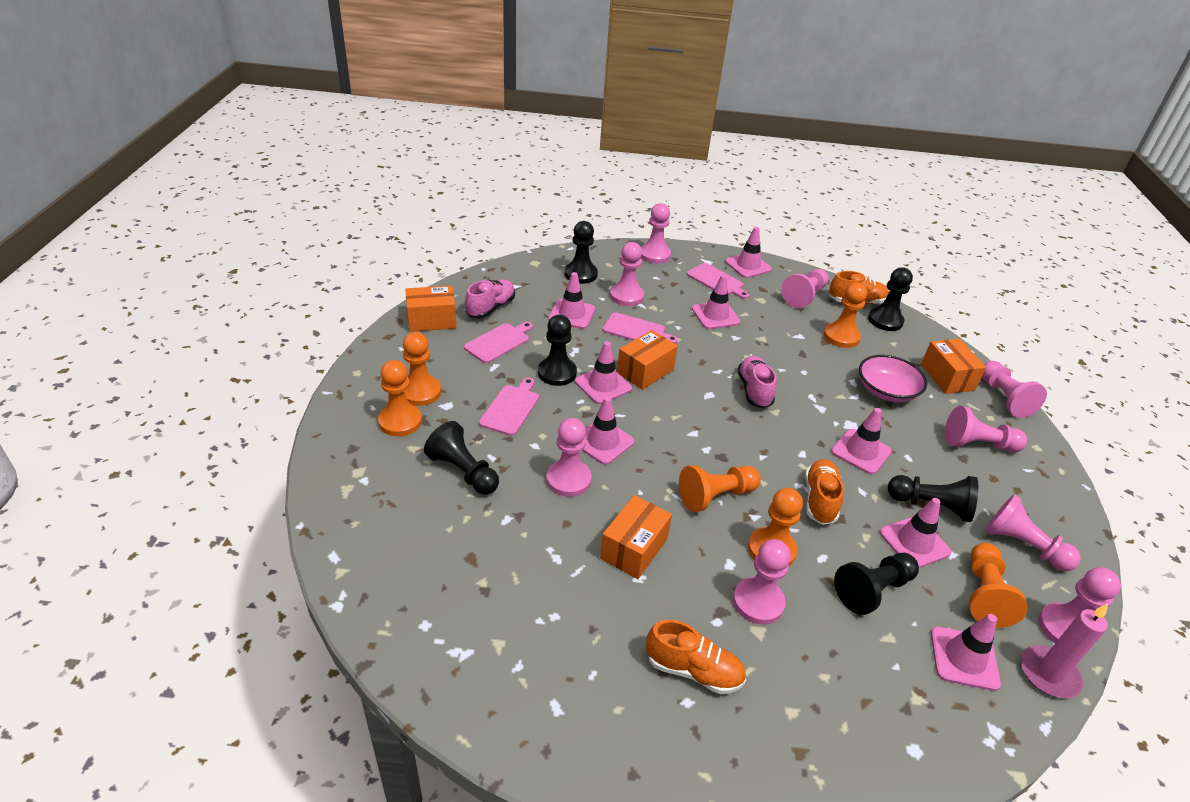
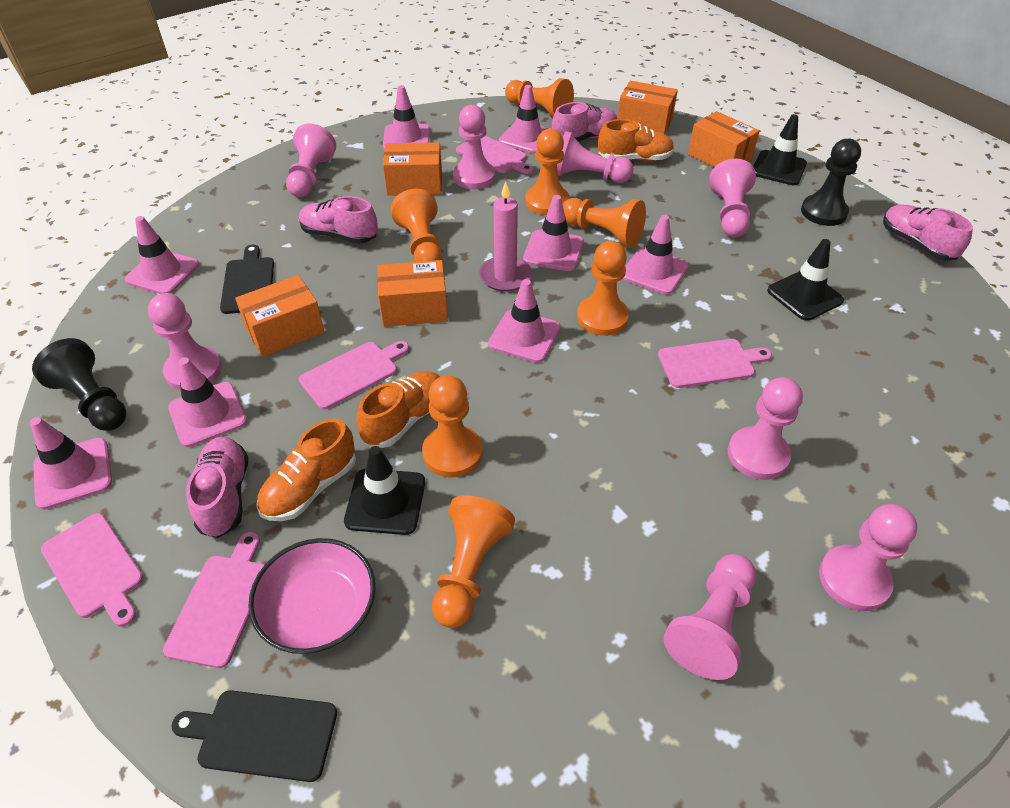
black cutting board: 0 -> 2
black pawn: 6 -> 2
black traffic cone: 0 -> 3
orange box: 4 -> 5
orange pawn: 6 -> 7
pink cutting board: 4 -> 5
pink pawn: 9 -> 8
pink shoe: 2 -> 4

